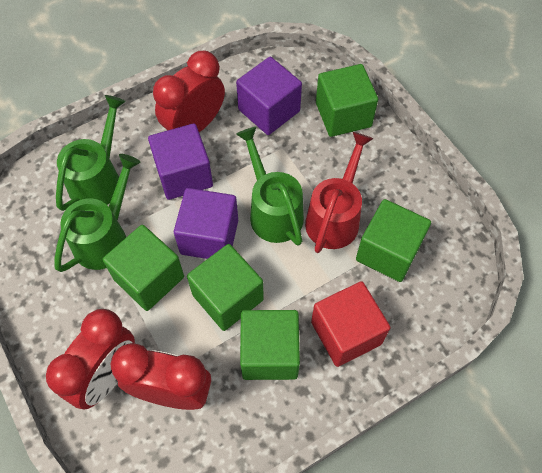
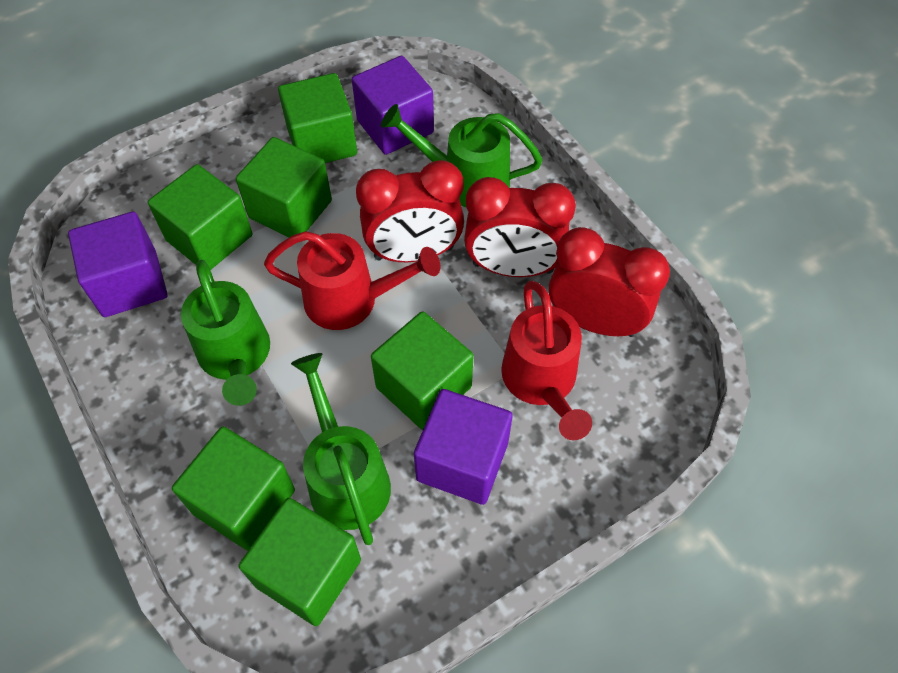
green cube: 5 -> 6
red cube: 1 -> 0
red watering can: 1 -> 2

